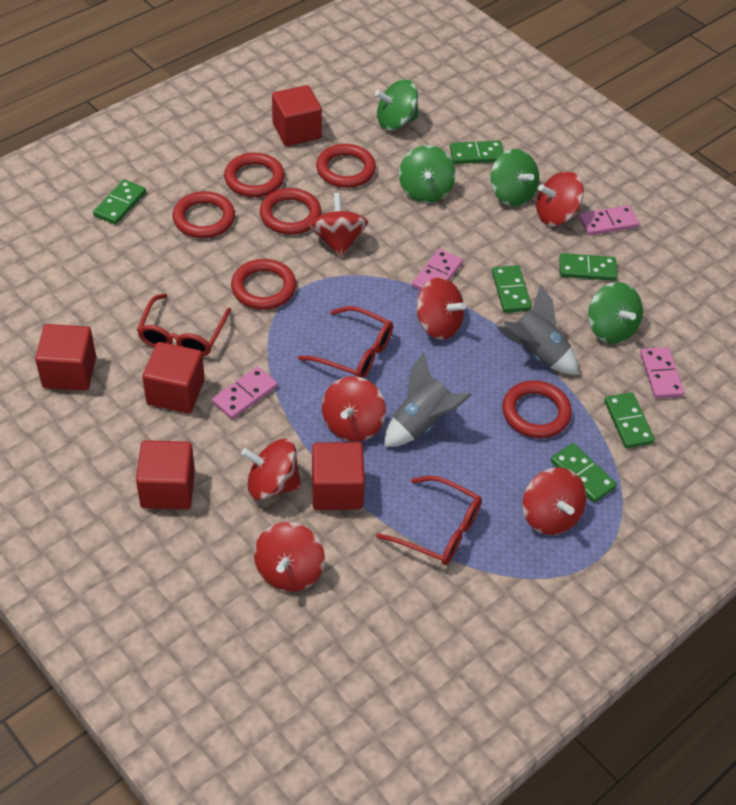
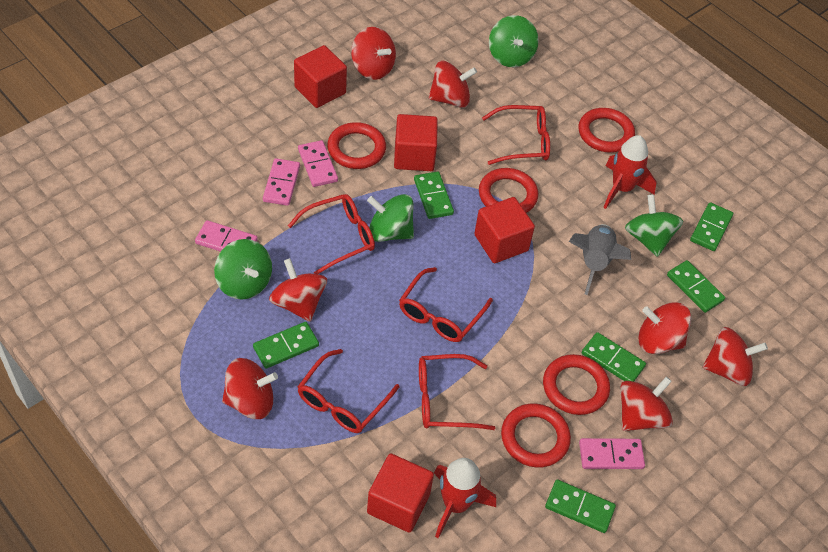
grey rocket: 2 -> 1
red cube: 5 -> 4
red glasses: 3 -> 5
red ring: 6 -> 5
red rocket: 0 -> 2

